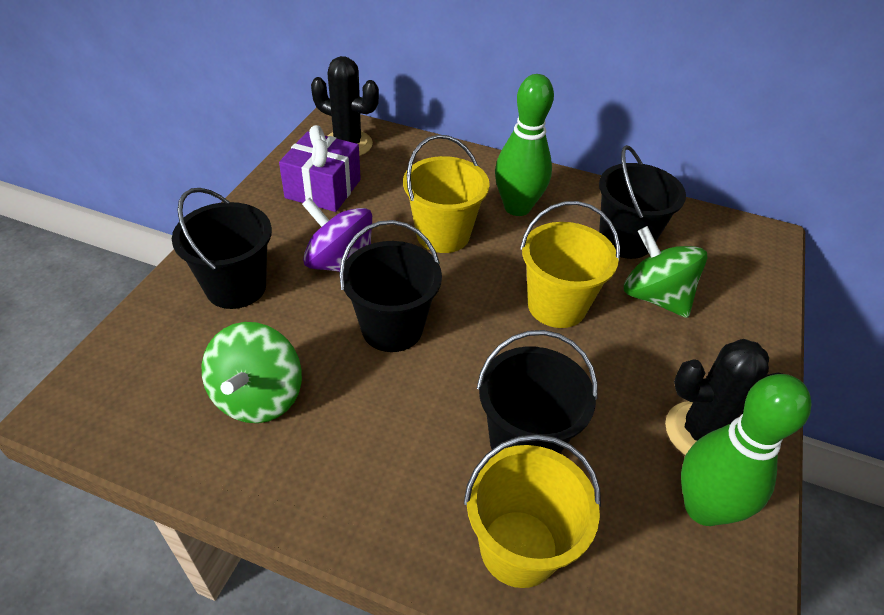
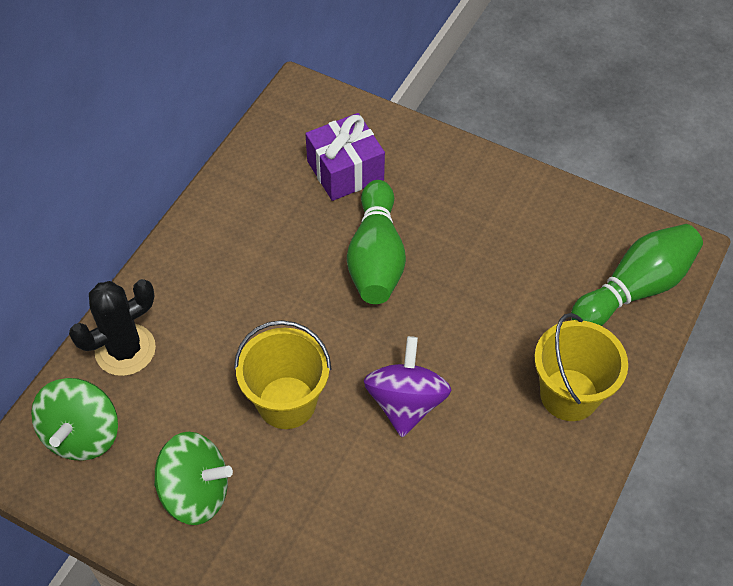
black bucket: 4 -> 0
black cactus: 2 -> 1
yellow bucket: 3 -> 2

